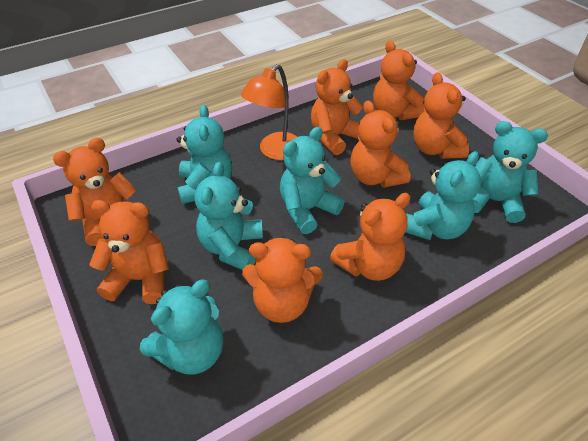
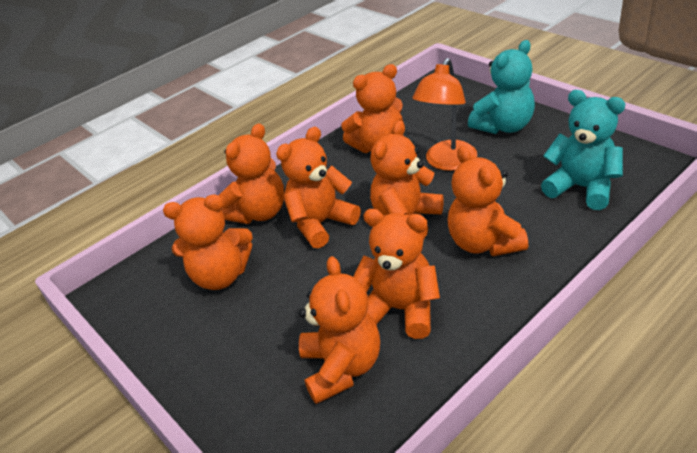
turquoise teddy bear: 6 -> 2

